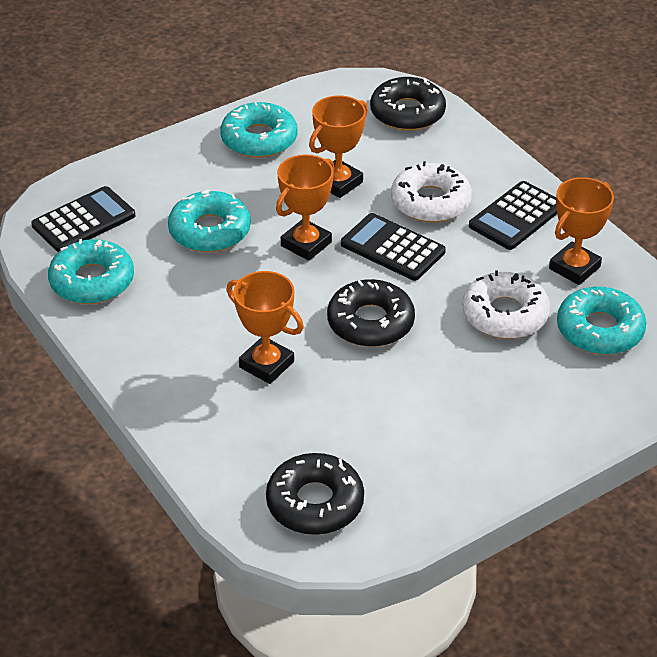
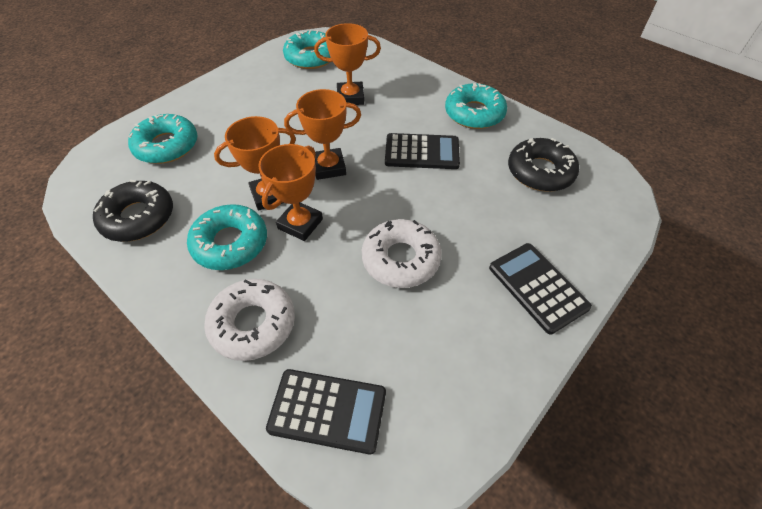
black donut: 3 -> 2

